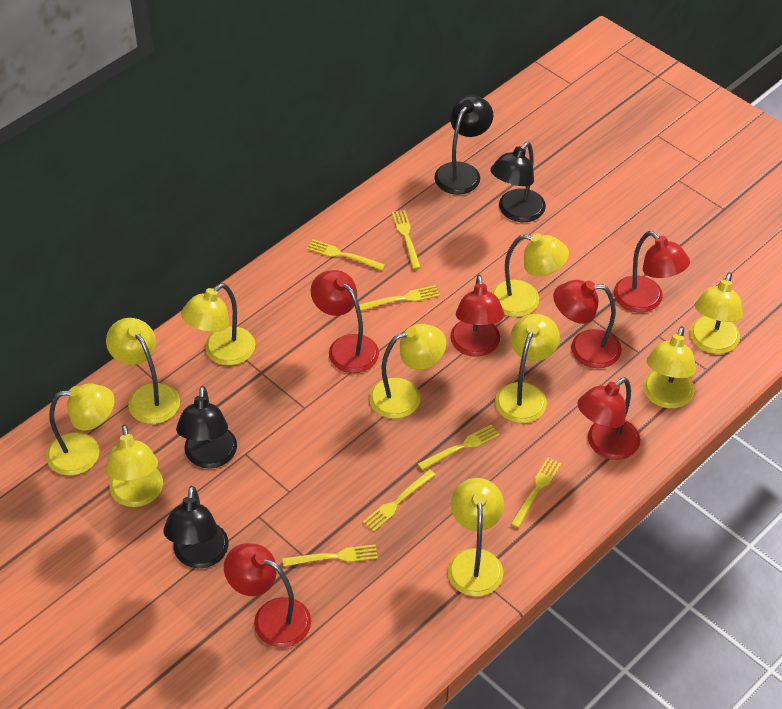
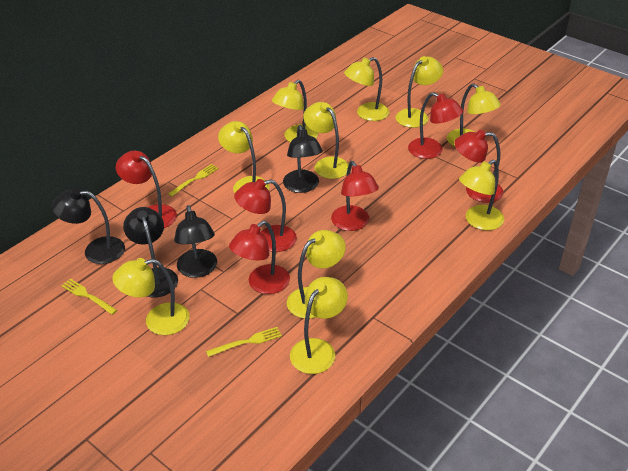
yellow fork: 7 -> 3

